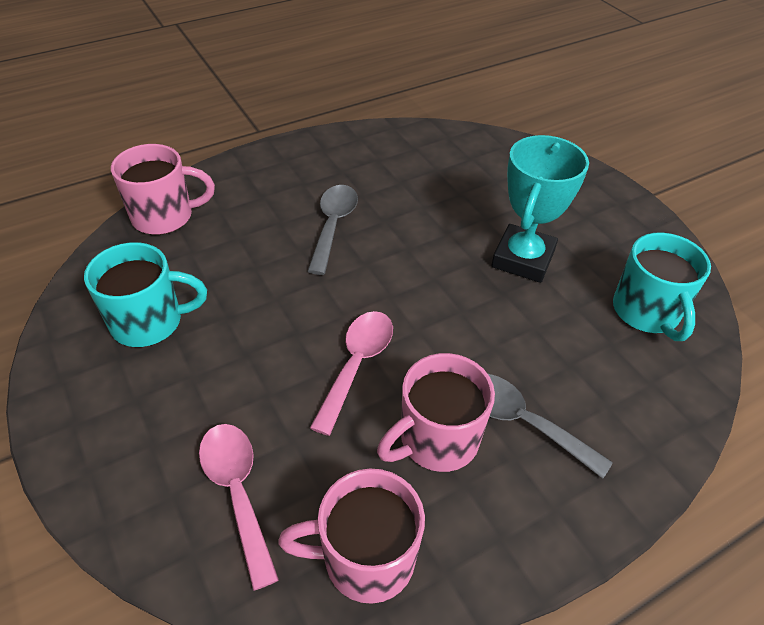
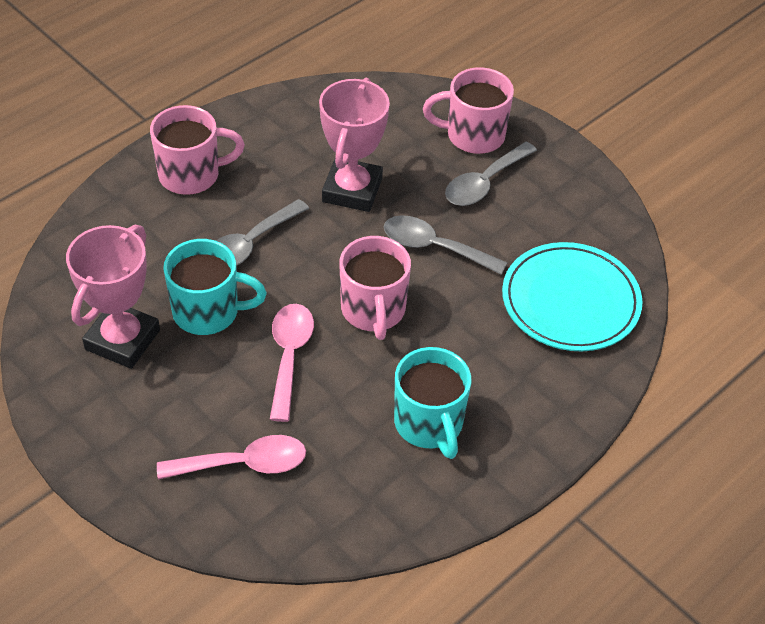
grey spoon: 2 -> 3
pink trophy: 0 -> 2
turquoise plate: 0 -> 1
turquoise trophy: 1 -> 0

